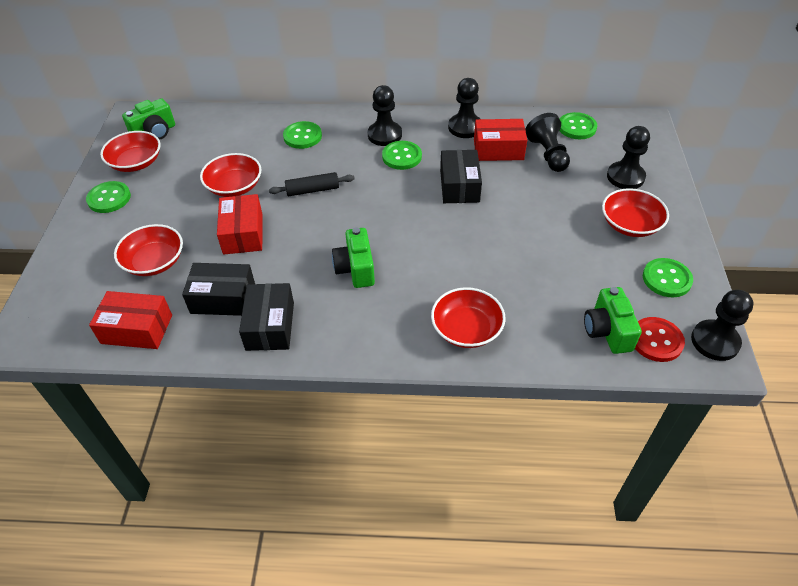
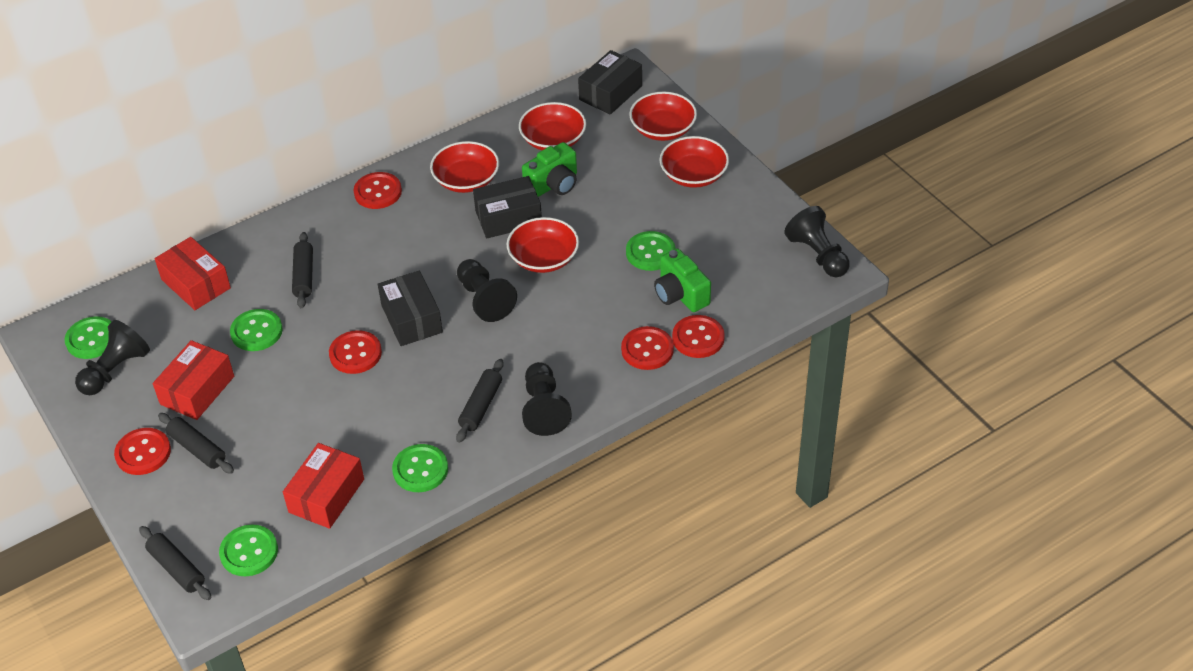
black pawn: 5 -> 4
black rolling pin: 1 -> 4
green camera: 3 -> 2
red button: 1 -> 5

